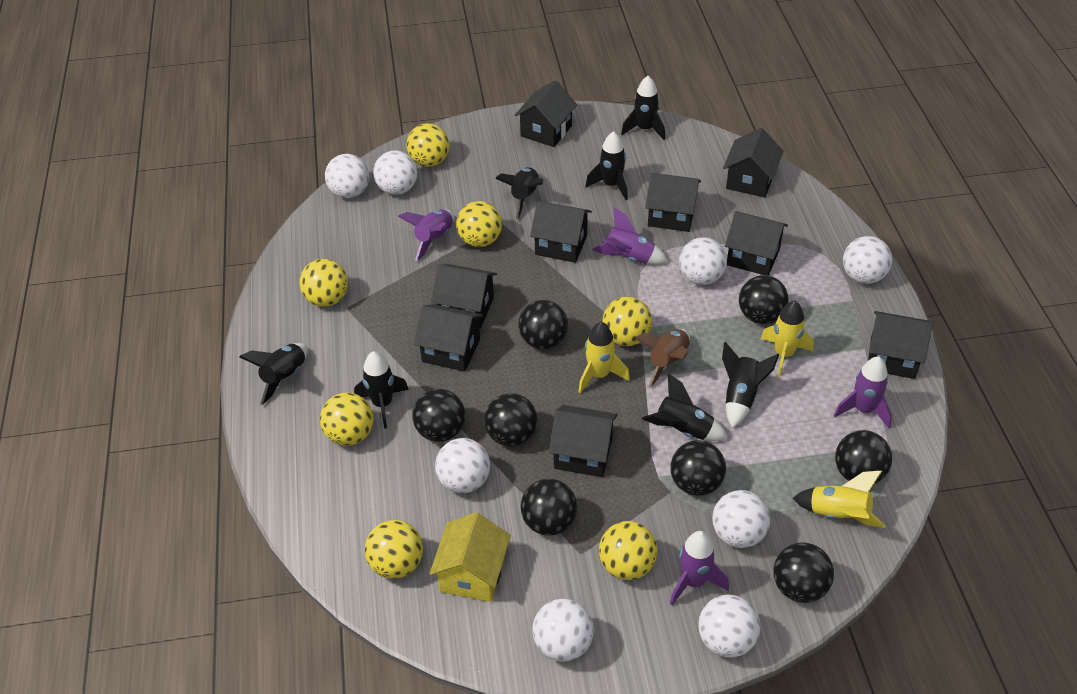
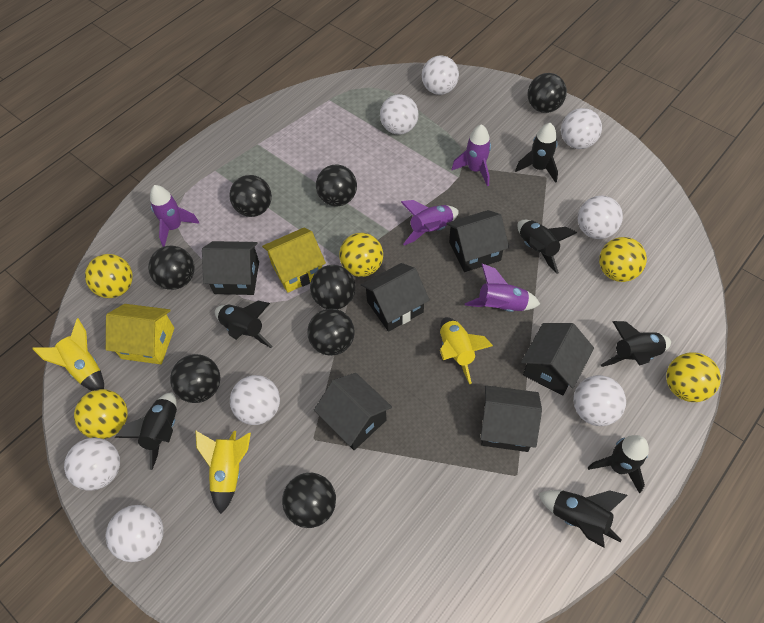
black house: 9 -> 6
brown rocket: 1 -> 0
yellow ball: 7 -> 5
yellow house: 1 -> 2

